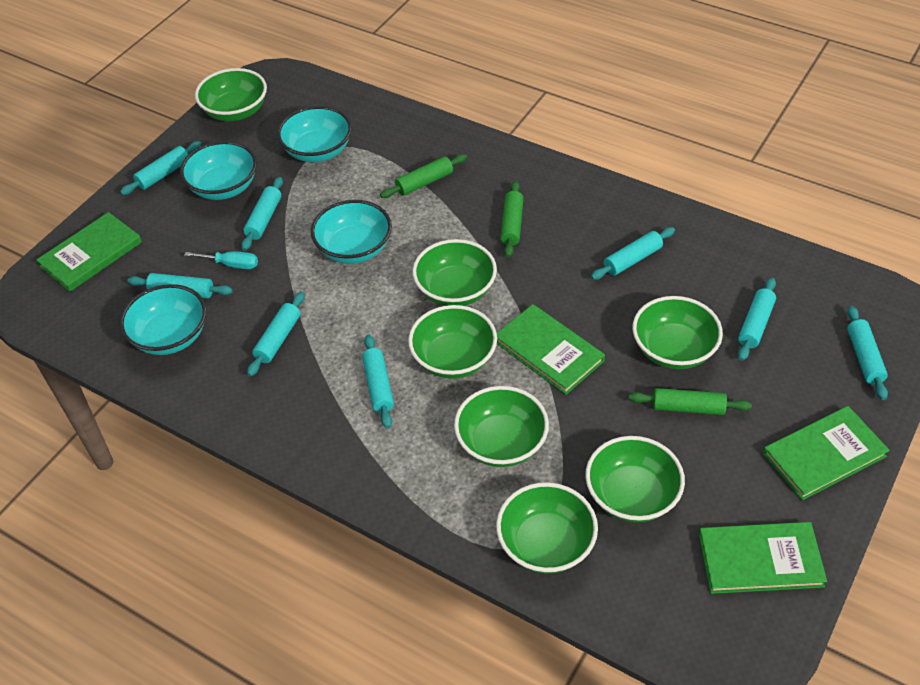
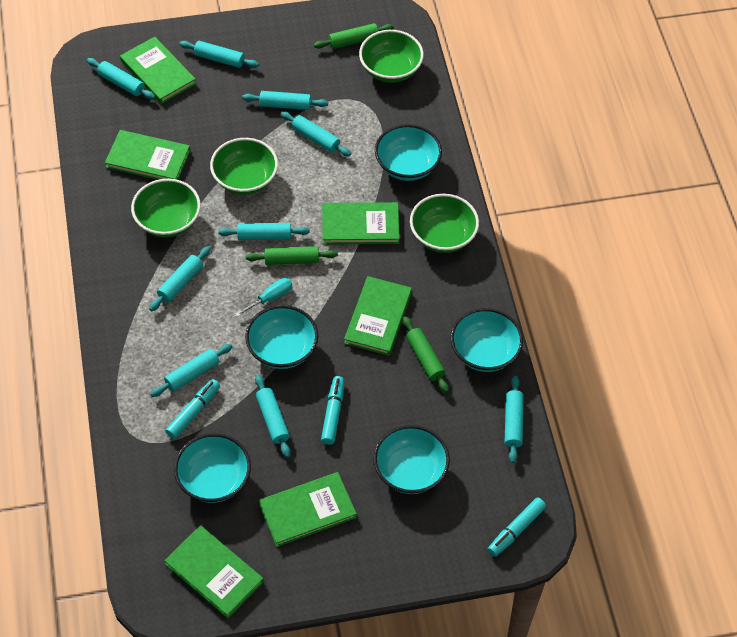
green book: 4 -> 6
green bowl: 7 -> 4
turquoise bowl: 4 -> 5
turquoise marker: 0 -> 3
turquoise rolling pin: 8 -> 9

